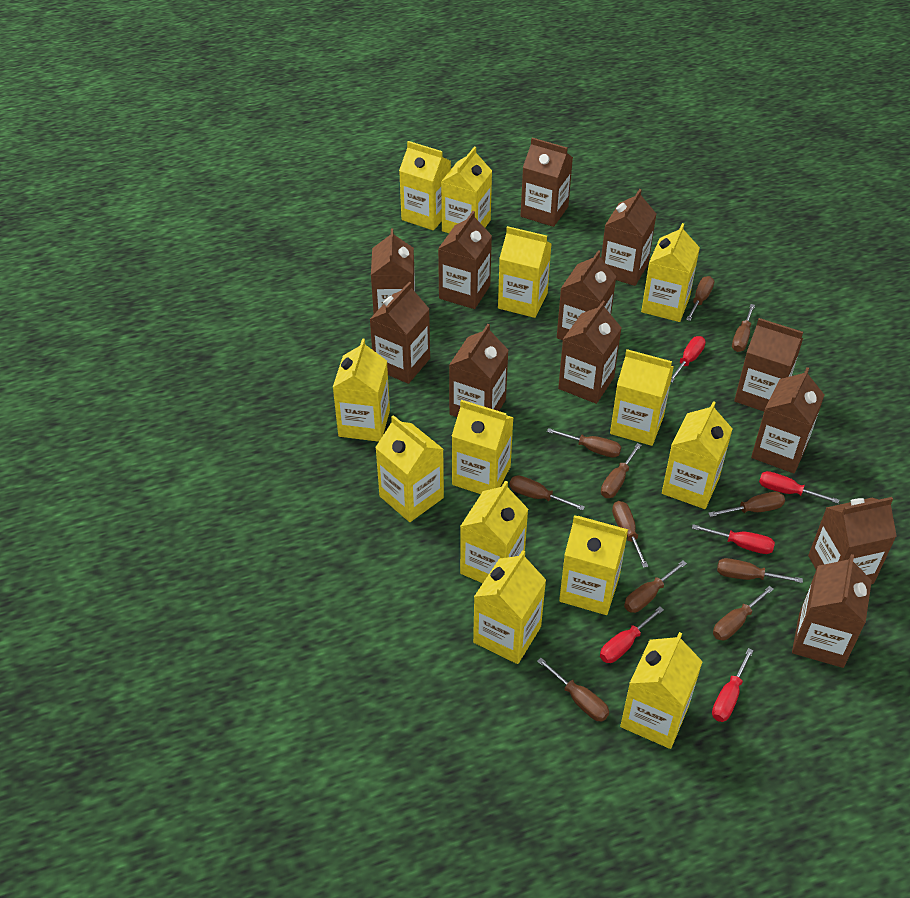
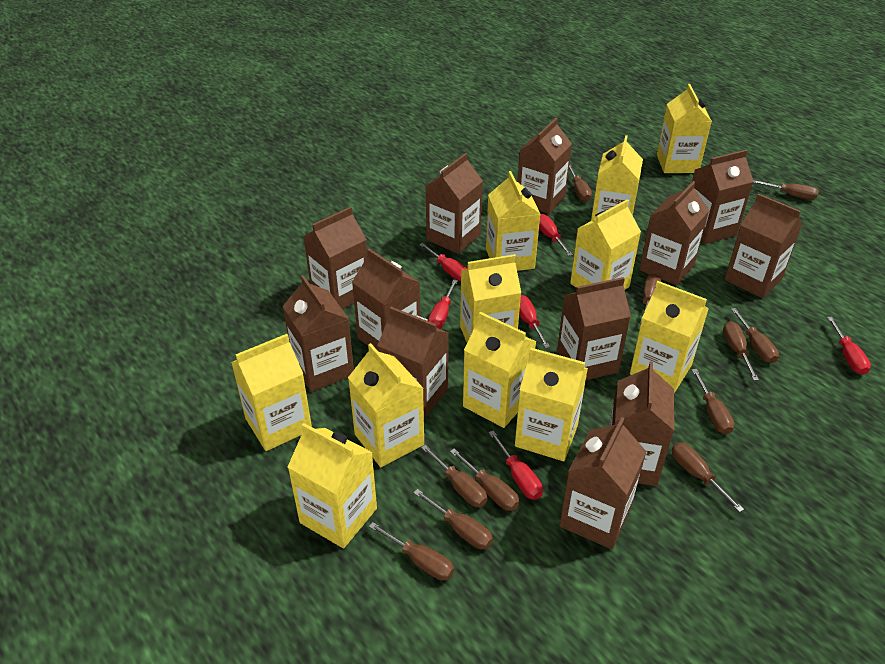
red screwdriver: 5 -> 6
yellow carton: 13 -> 11

